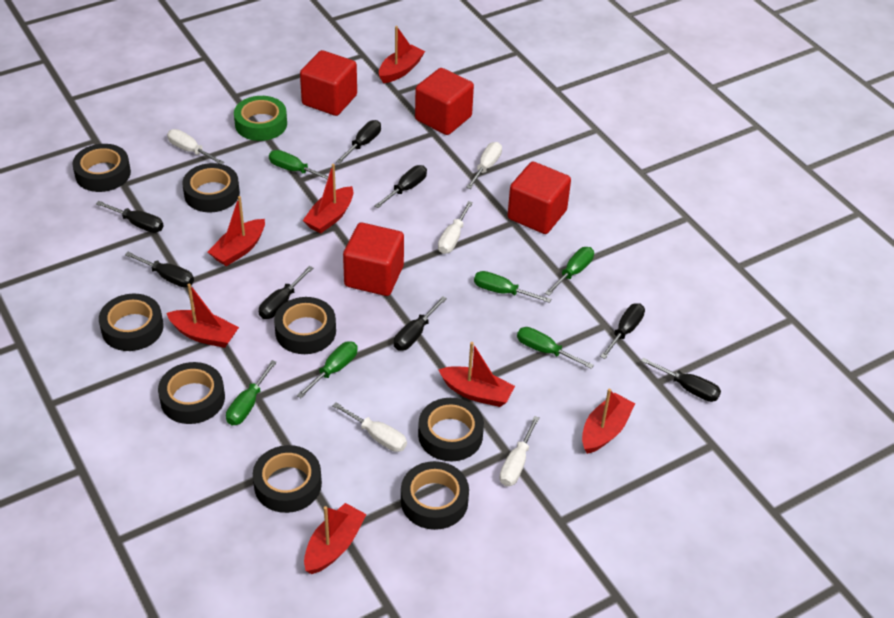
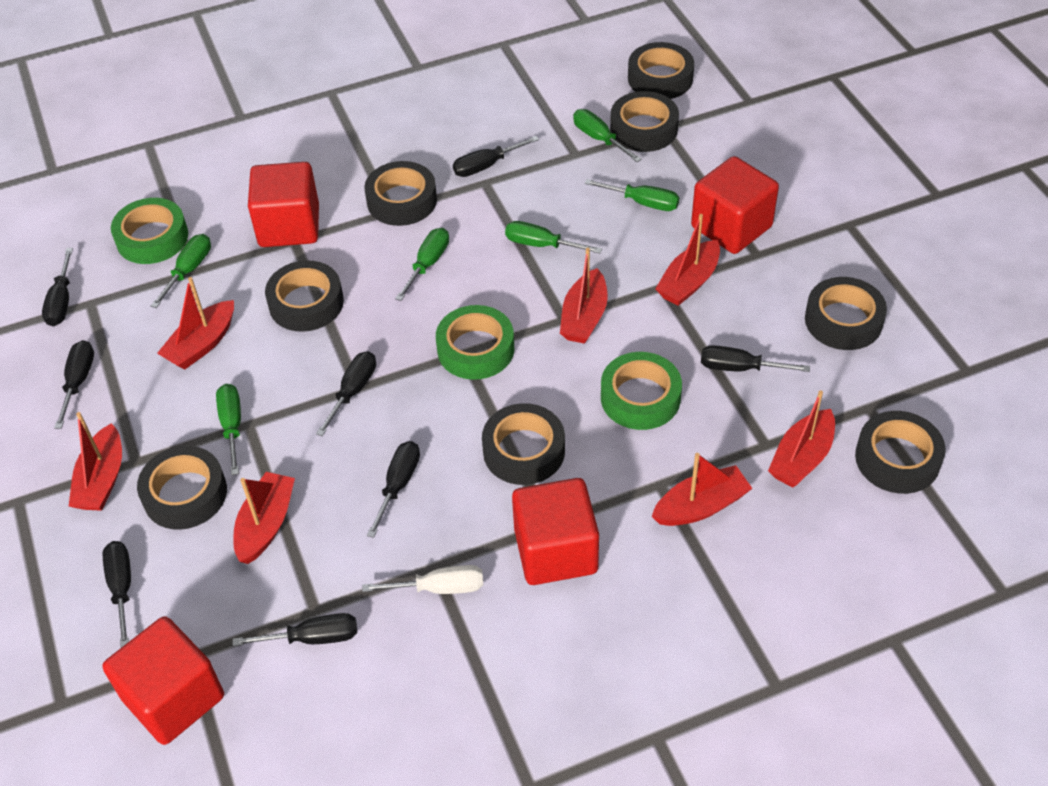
green tape: 1 -> 3
white screwdriver: 5 -> 1

